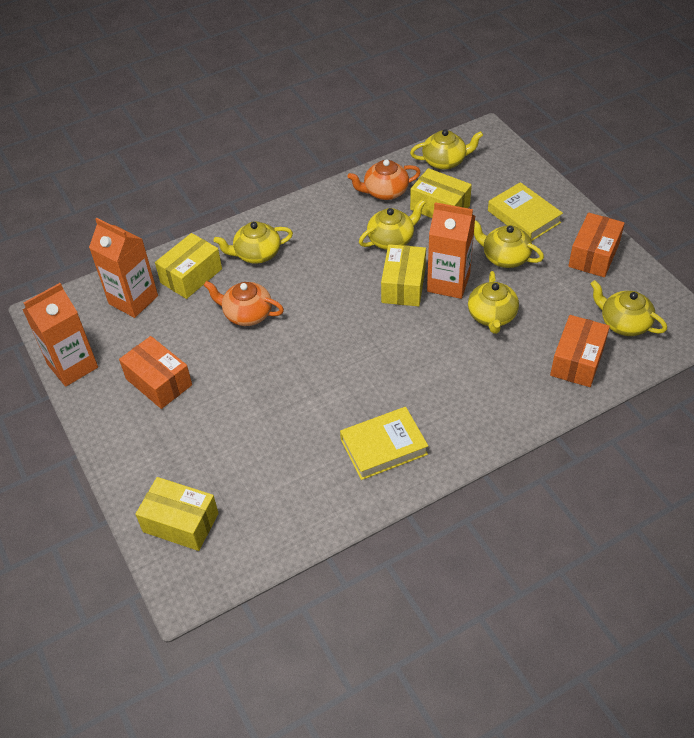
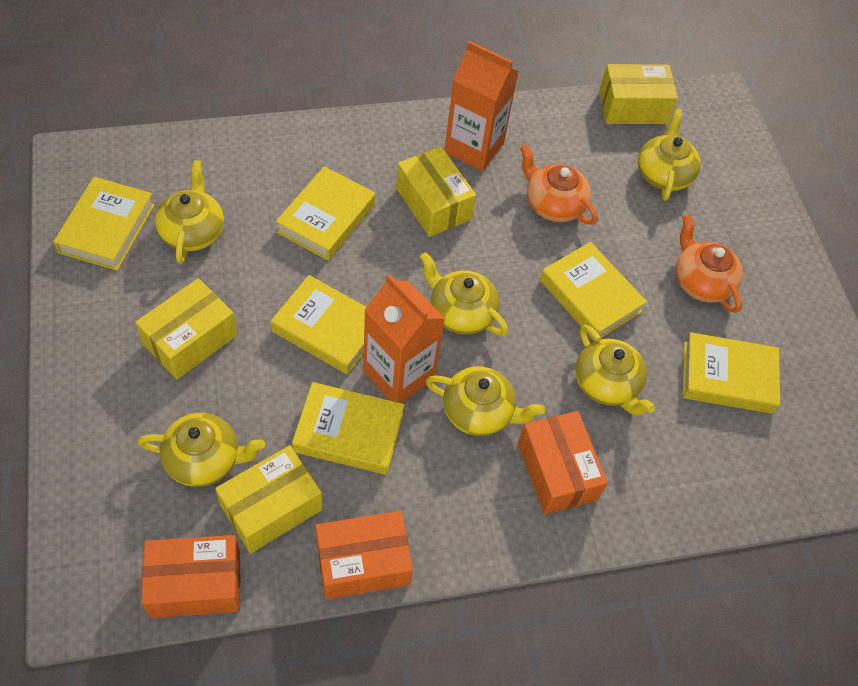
orange carton: 3 -> 2
yellow book: 2 -> 6

